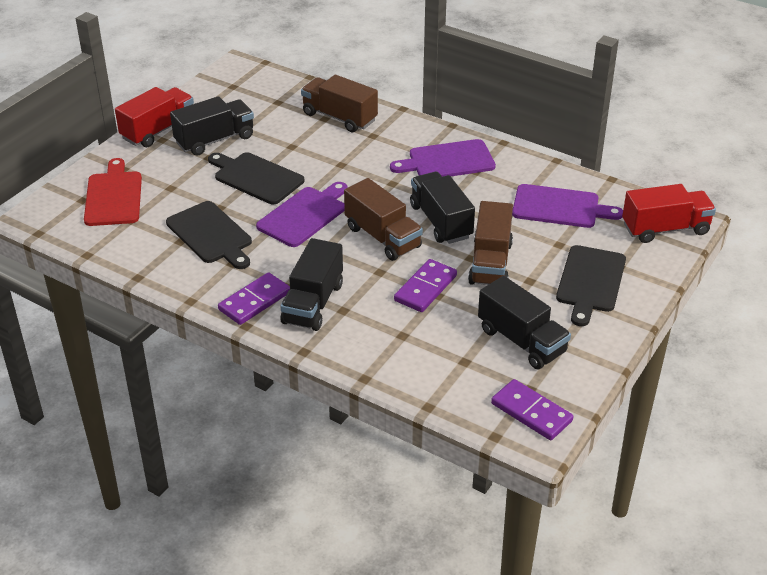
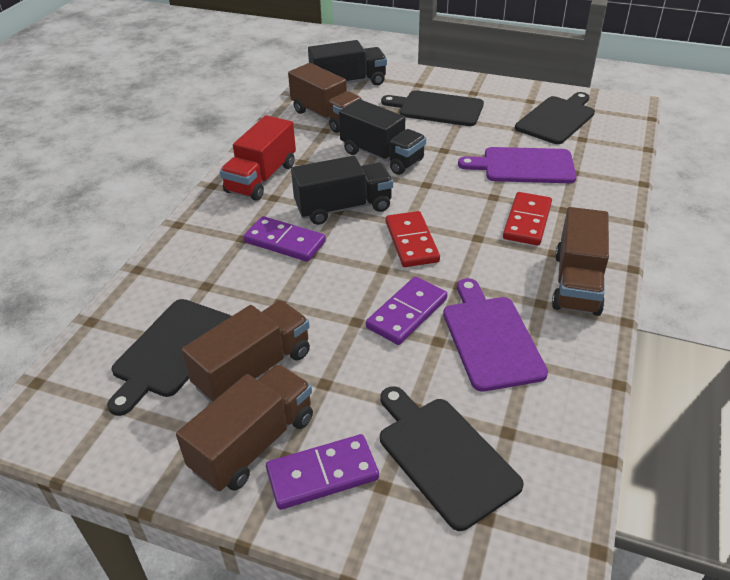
black cutting board: 3 -> 4
black truck: 4 -> 3
brown truck: 3 -> 4
purple cutting board: 3 -> 2
red cutting board: 1 -> 0
red domino: 0 -> 2
red truck: 2 -> 1

